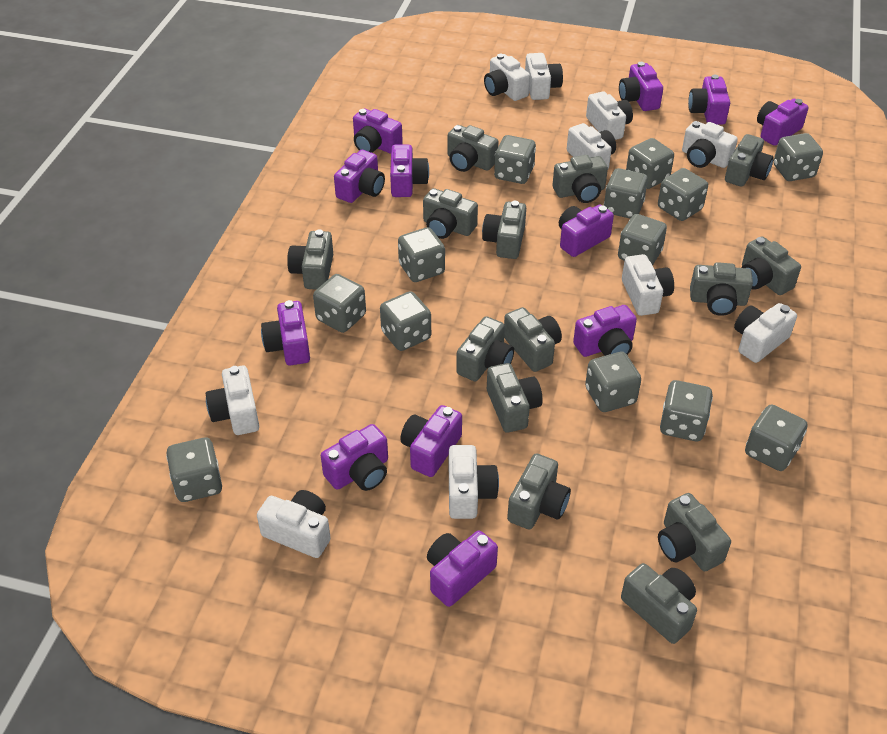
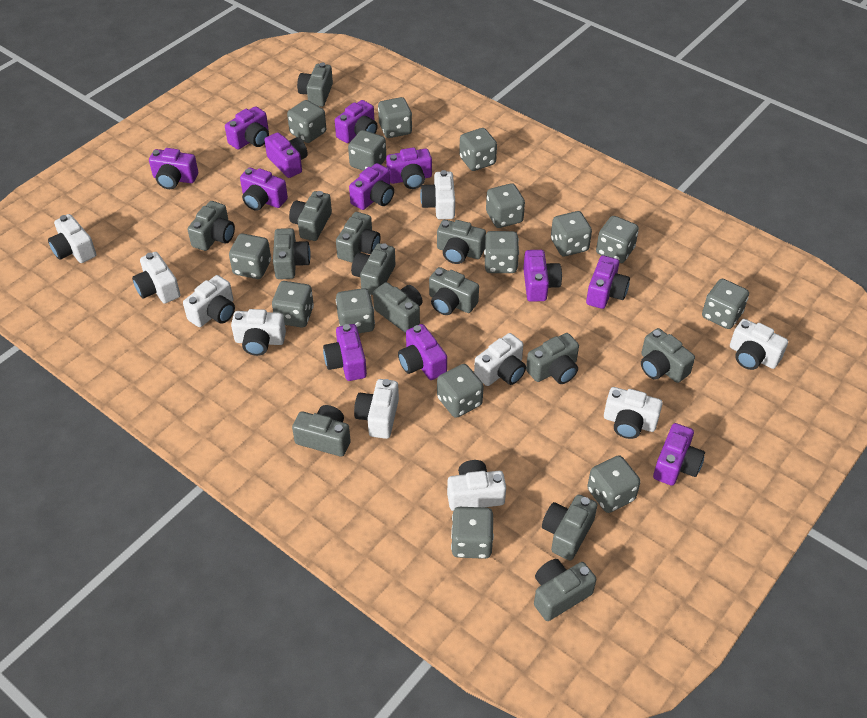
grey dice: 13 -> 15

